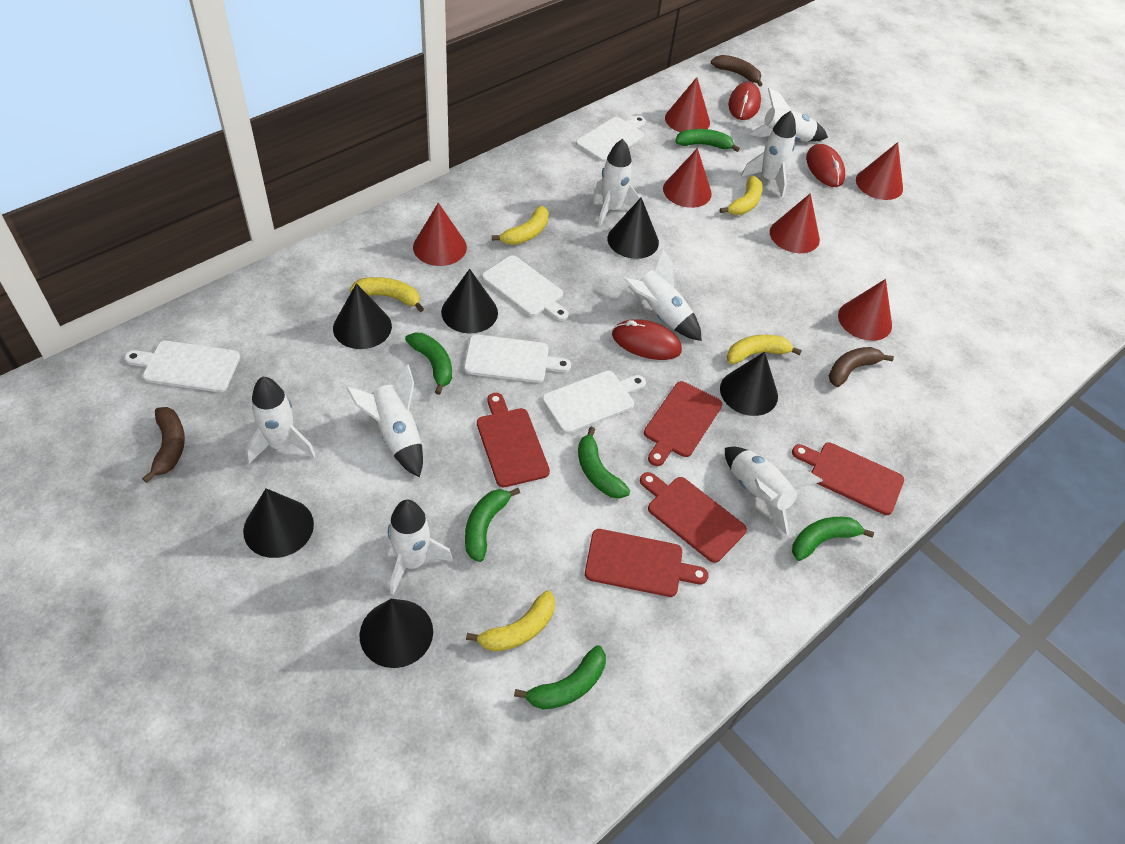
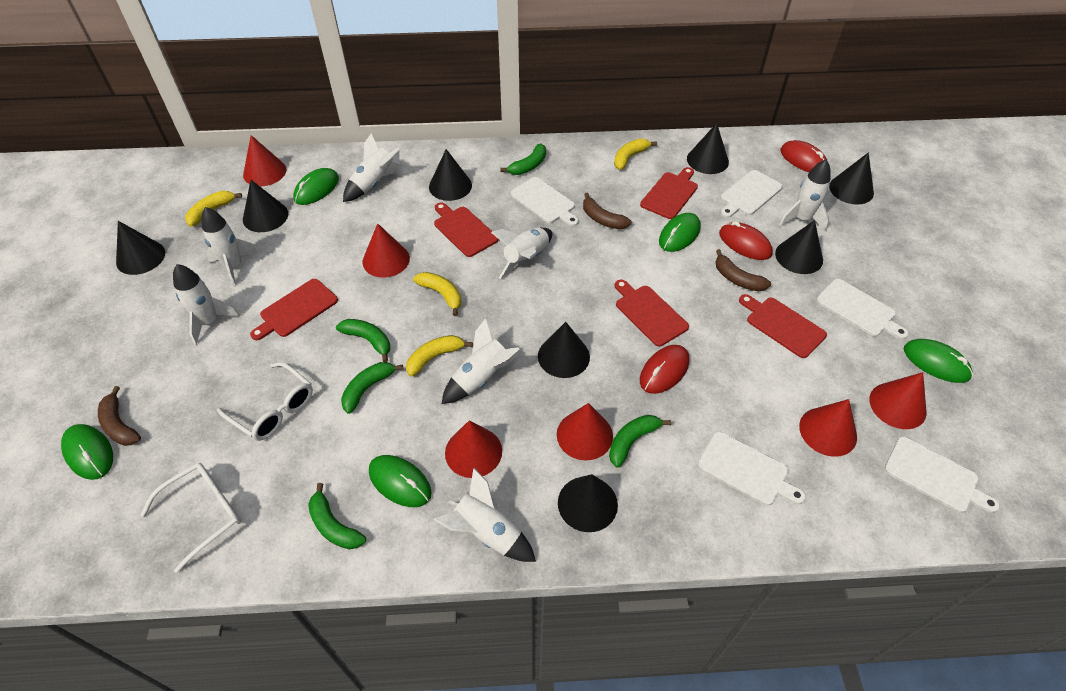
black cone: 6 -> 8
green banana: 6 -> 5
green mouse: 0 -> 5
white glasses: 0 -> 2
white rocket: 8 -> 7
yellow banana: 5 -> 4

